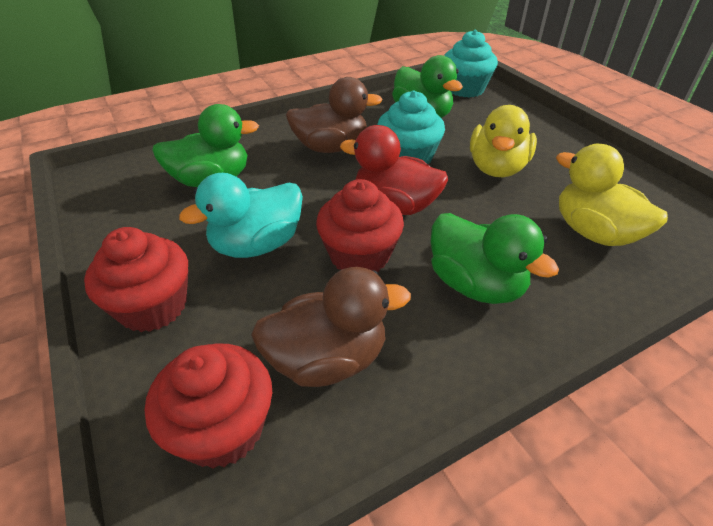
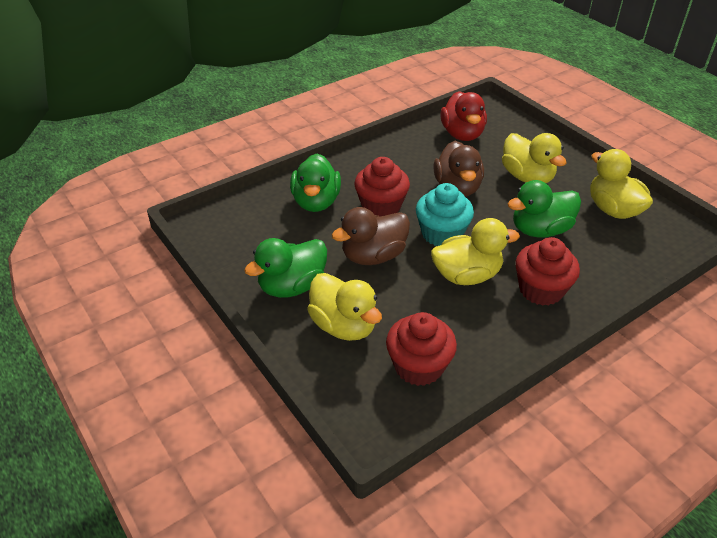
turquoise cupcake: 2 -> 1
turquoise duck: 1 -> 0
yellow duck: 2 -> 4

